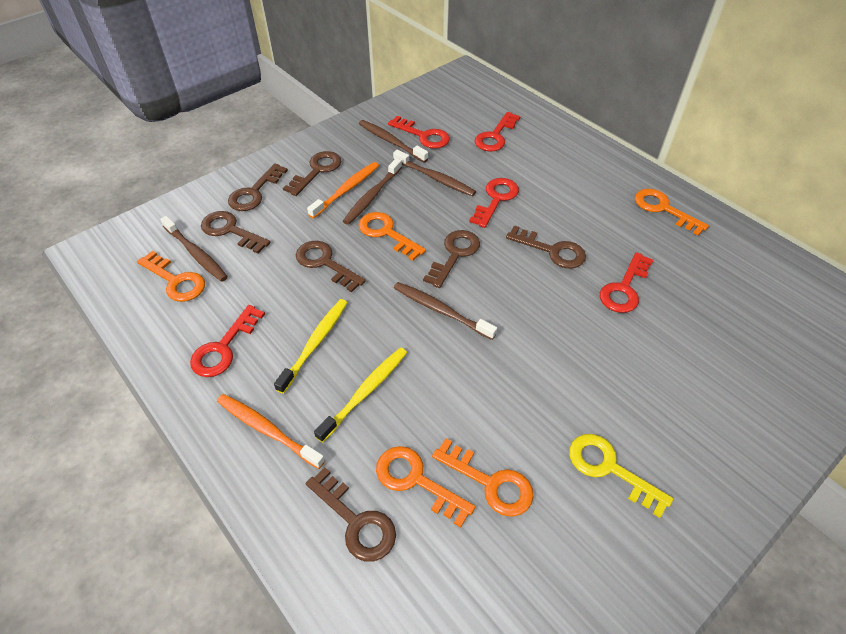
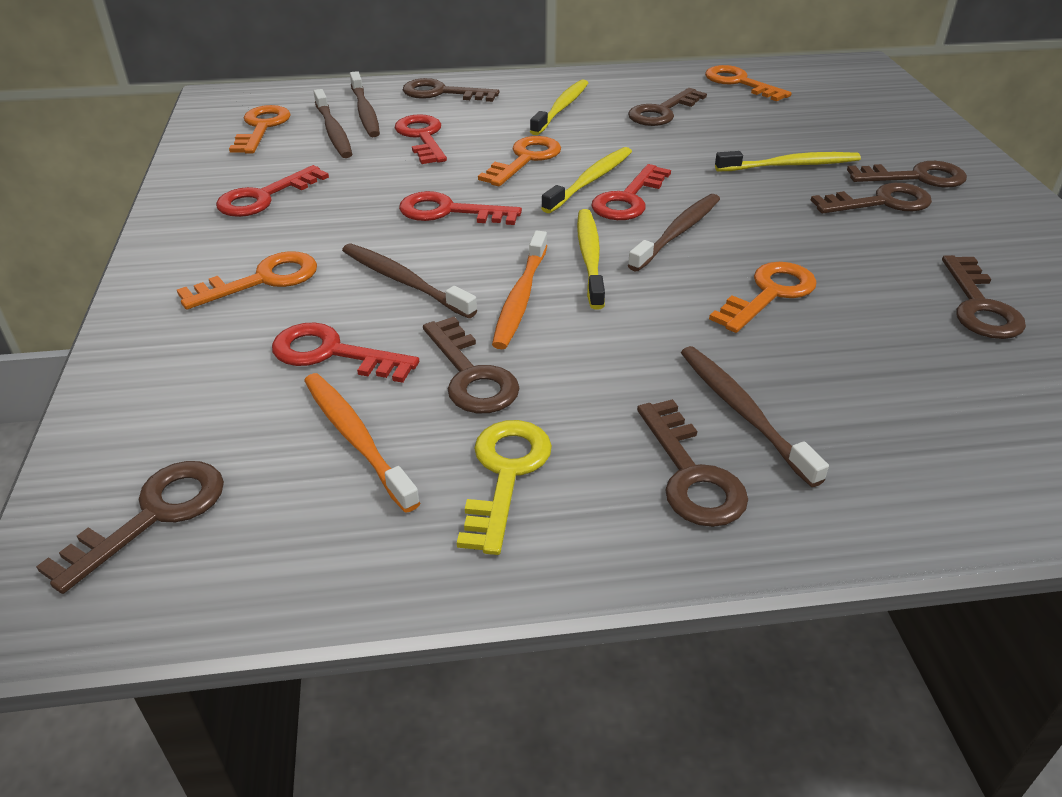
brown key: 7 -> 8
yellow toothbrush: 2 -> 4

